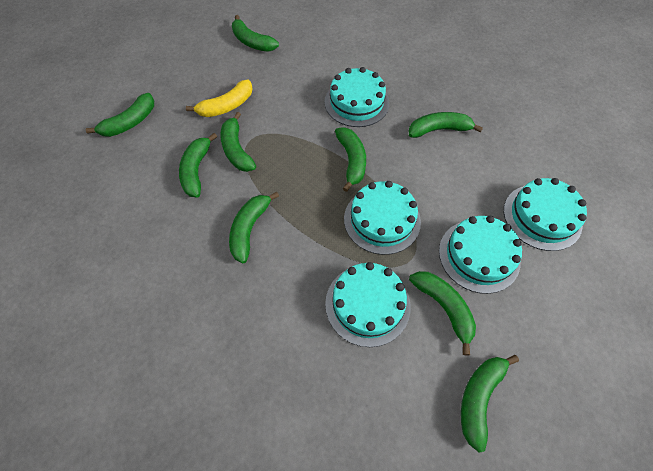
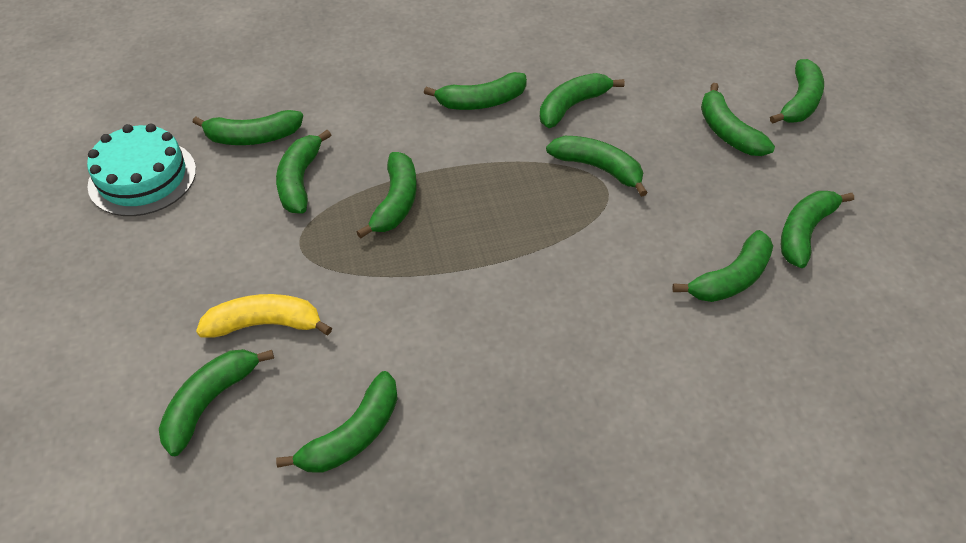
green banana: 9 -> 12
turquoise cake: 5 -> 1

